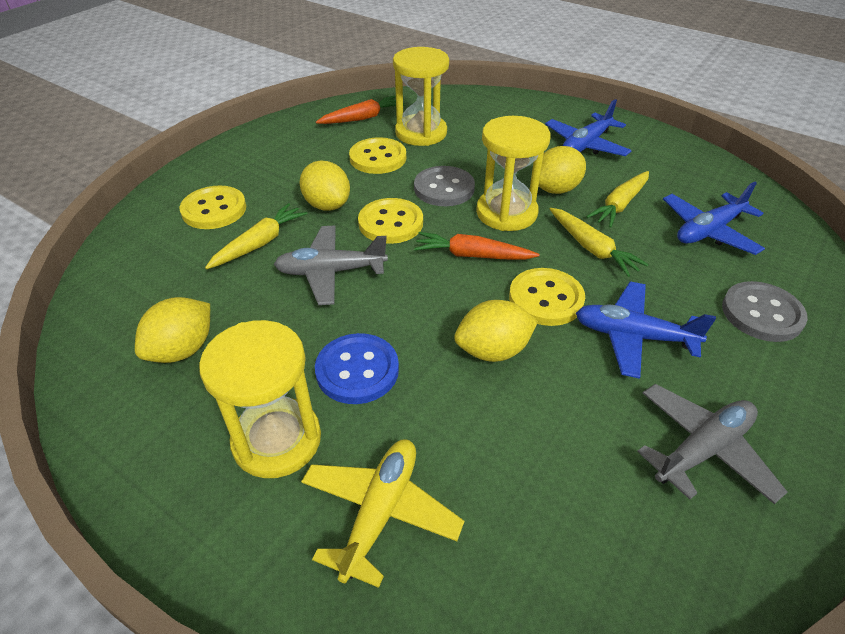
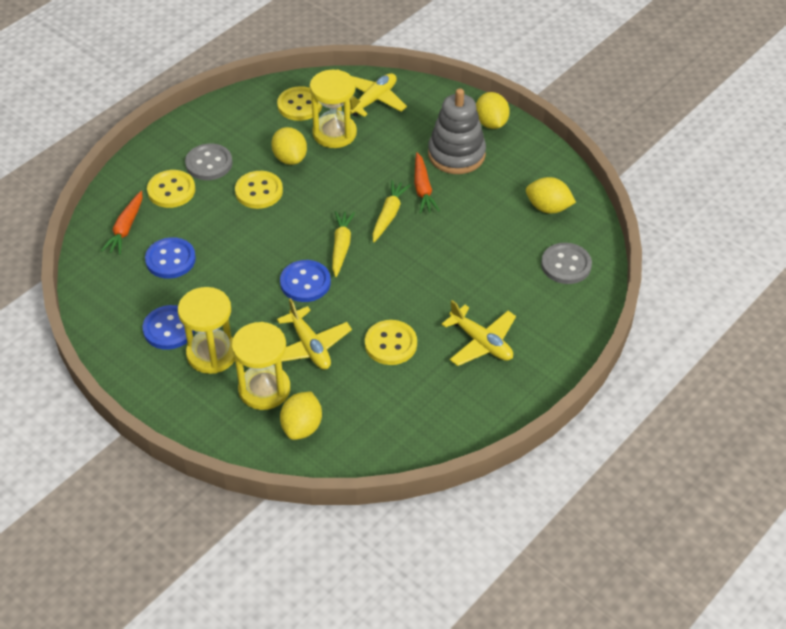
blue button: 1 -> 3
blue plane: 3 -> 0
grey plane: 2 -> 0
grey stacking toy: 0 -> 1
yellow carrot: 3 -> 2
yellow plane: 1 -> 3

